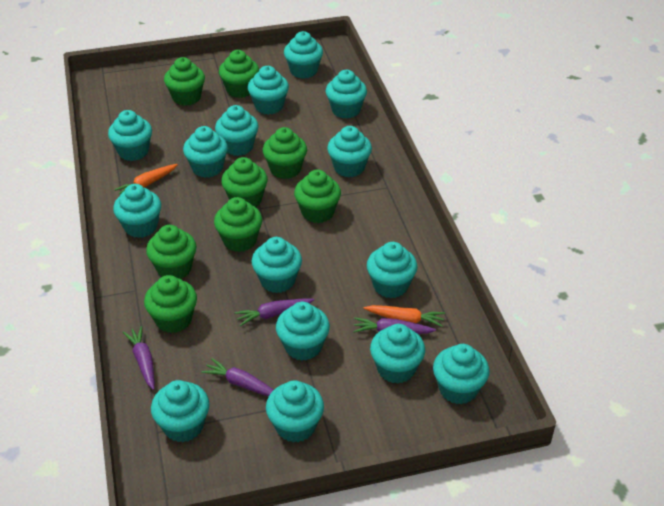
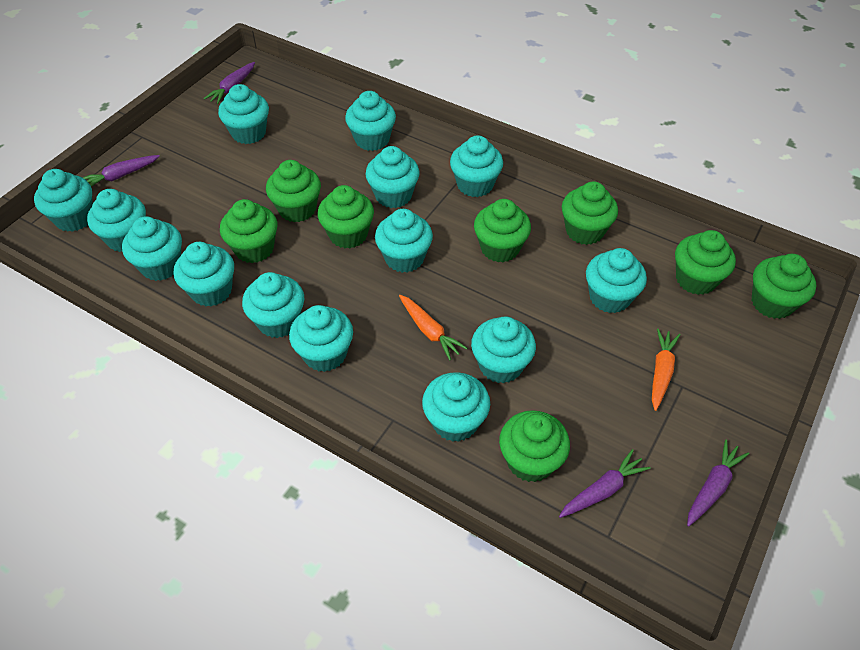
turquoise cupcake: 15 -> 14

